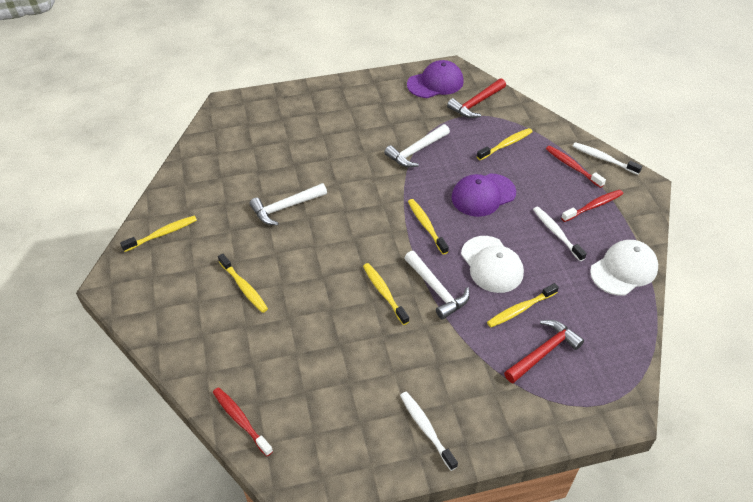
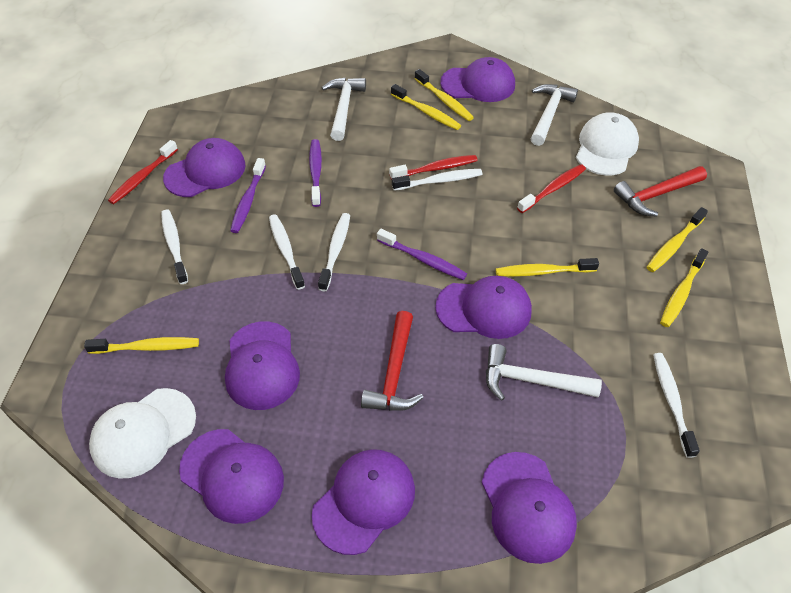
purple cap: 2 -> 7
purple toothbrush: 0 -> 3
white toothbrush: 3 -> 5

